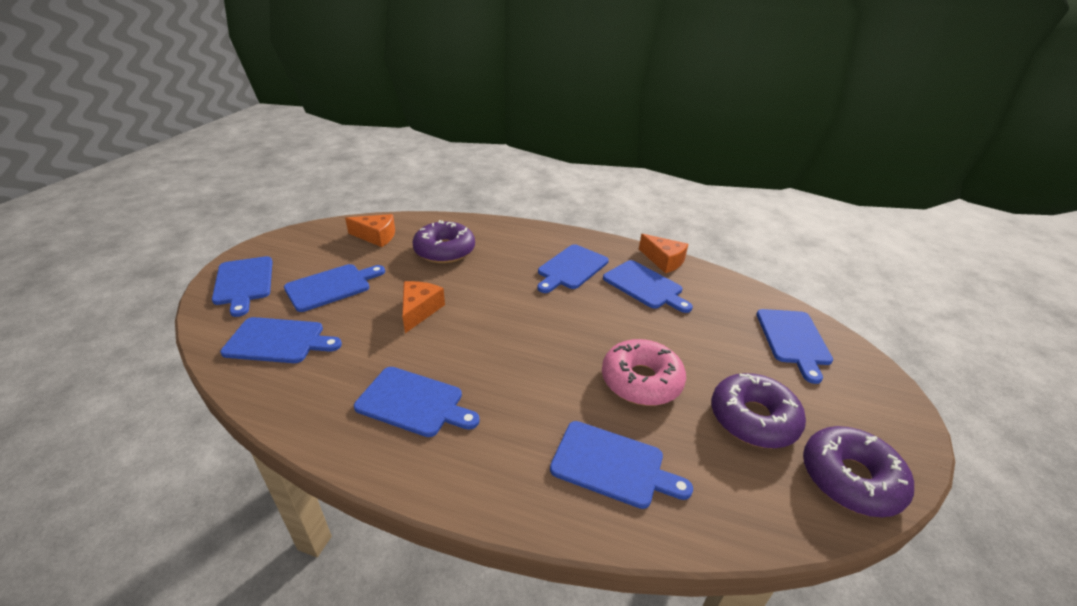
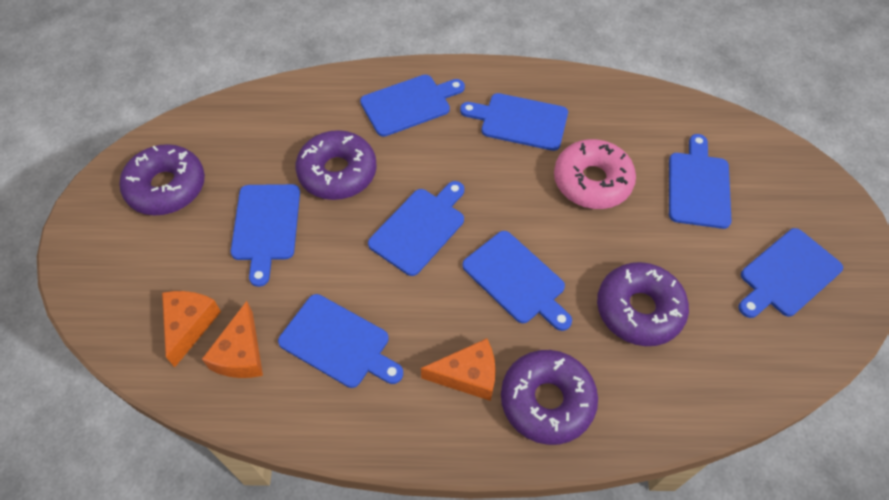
purple donut: 3 -> 4

